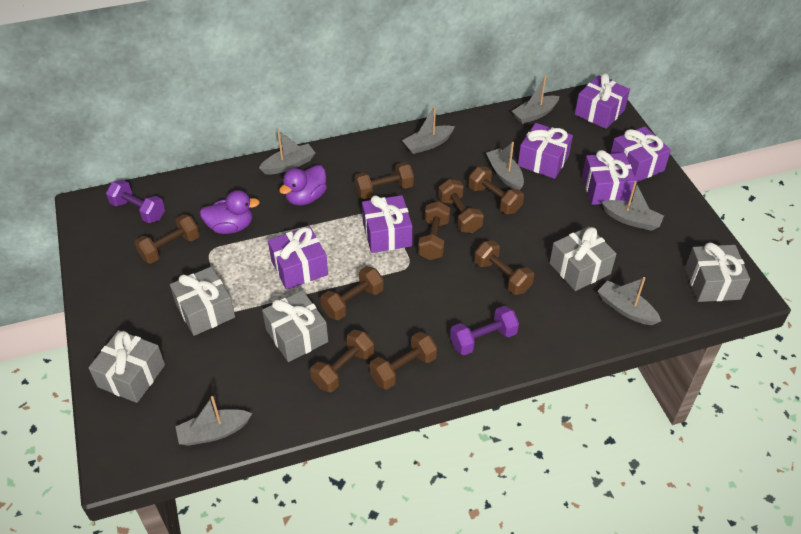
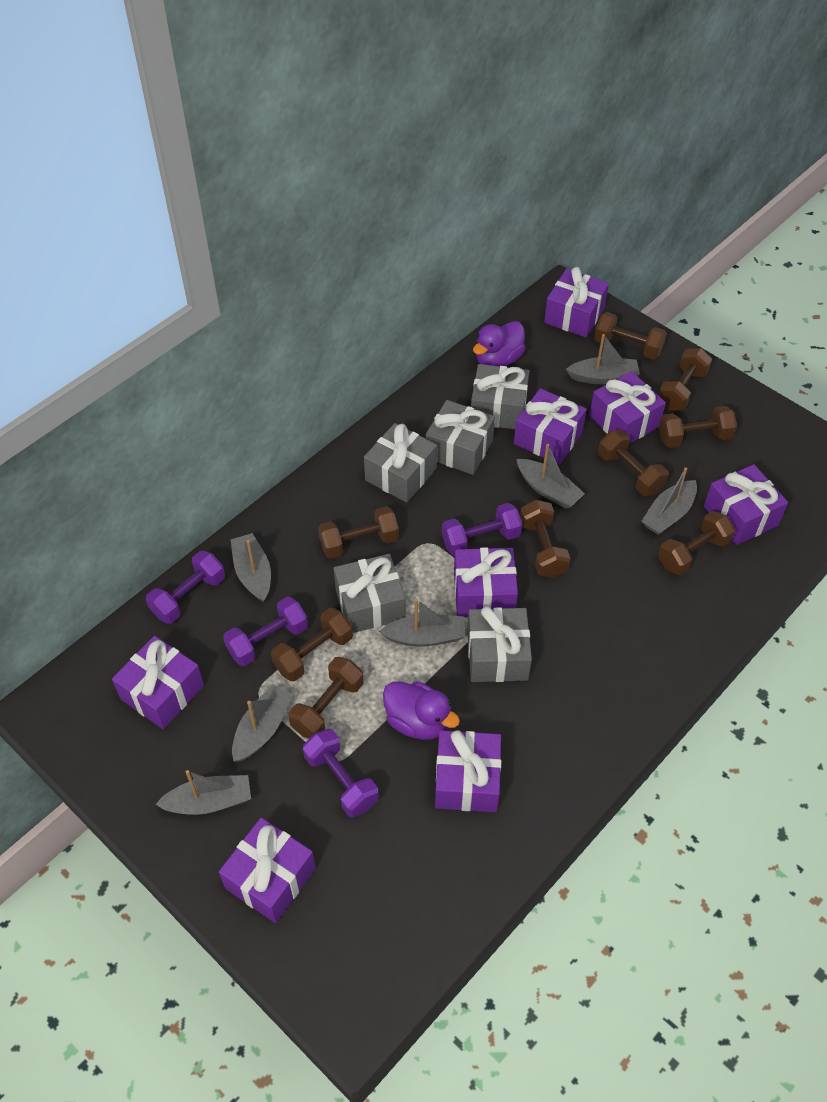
purple dumbbell: 2 -> 4
purple gift: 6 -> 8

